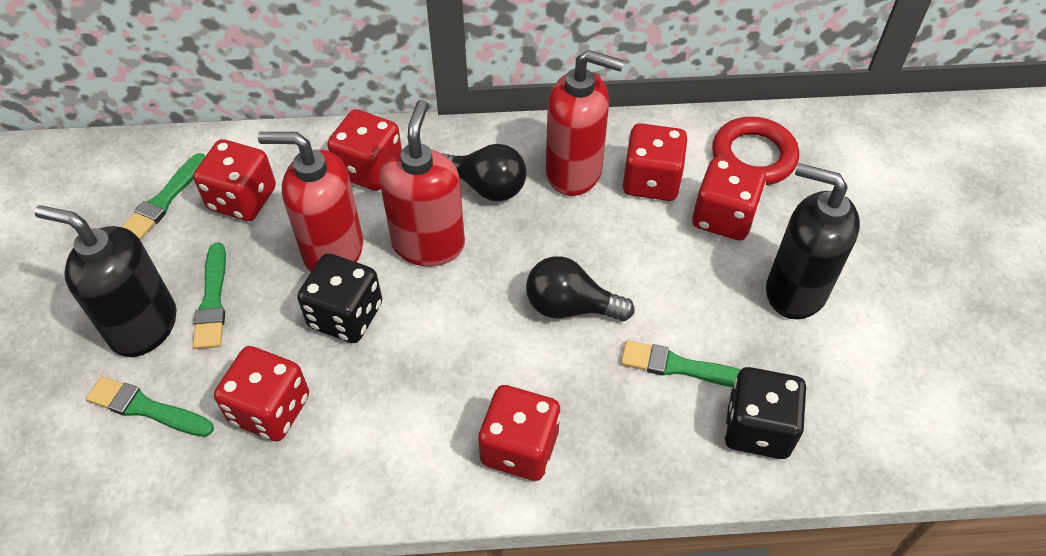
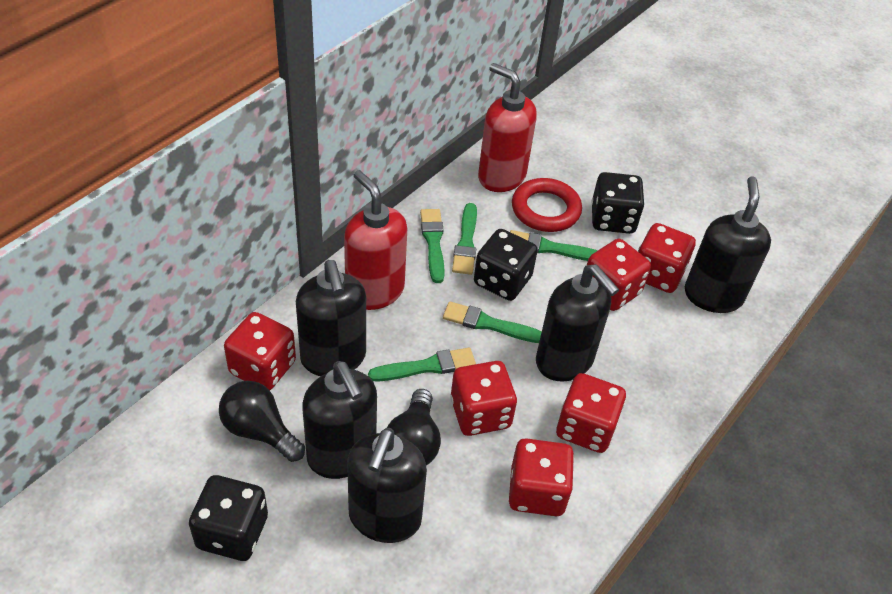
black dice: 2 -> 3
black soap dispenser: 2 -> 5
green brush: 4 -> 5
red soap dispenser: 3 -> 2

